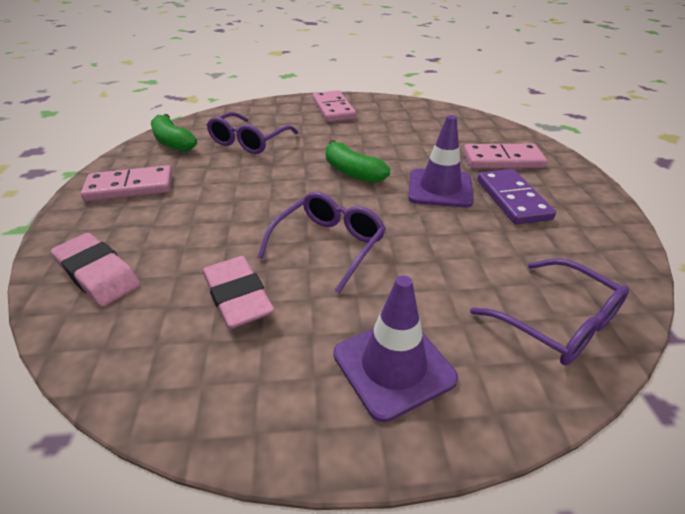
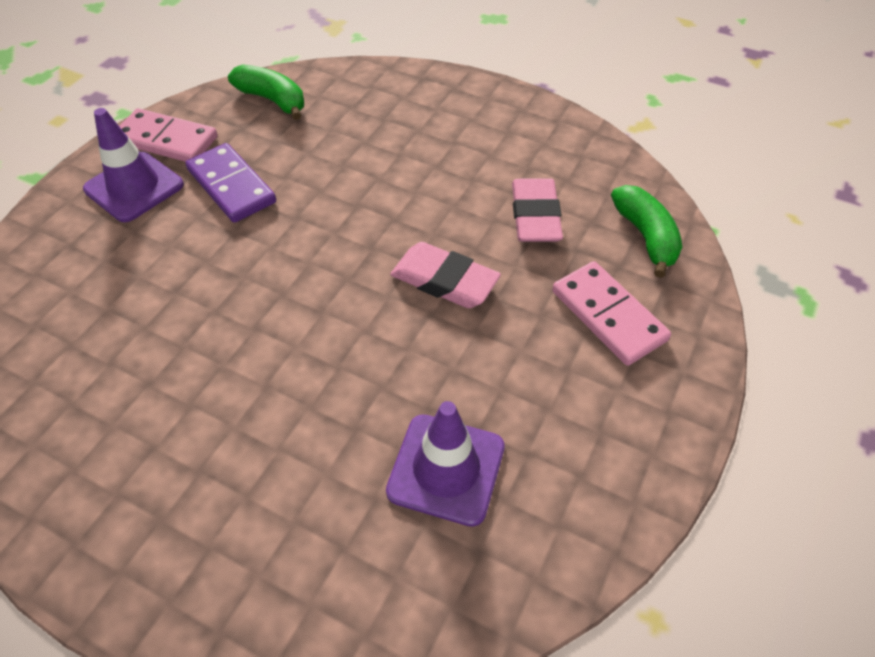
pink domino: 3 -> 2
purple glasses: 3 -> 0

